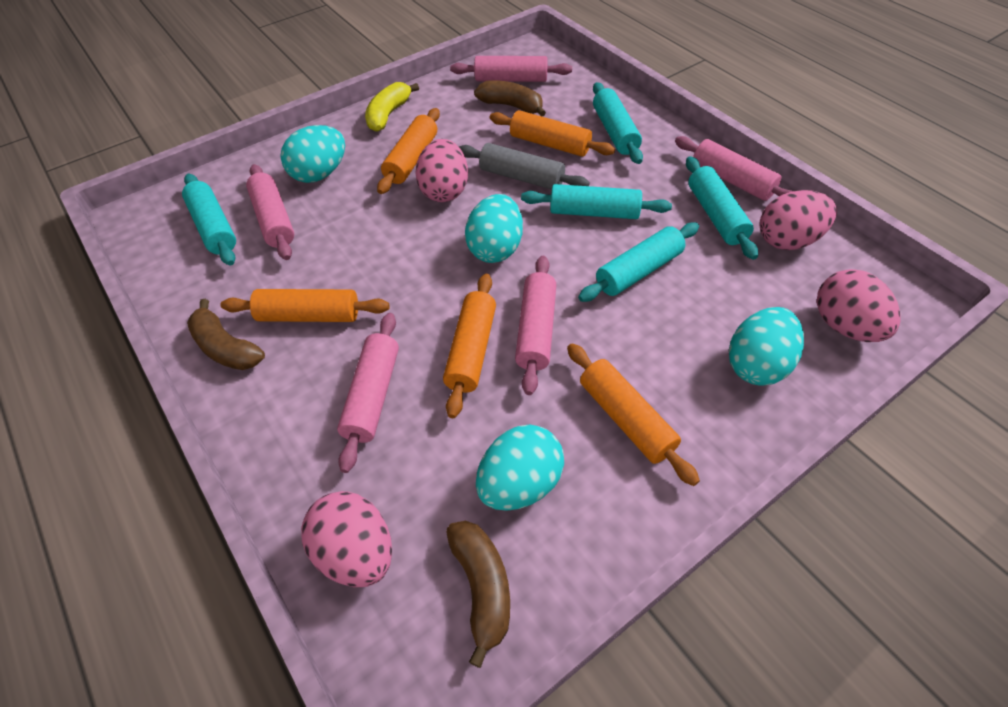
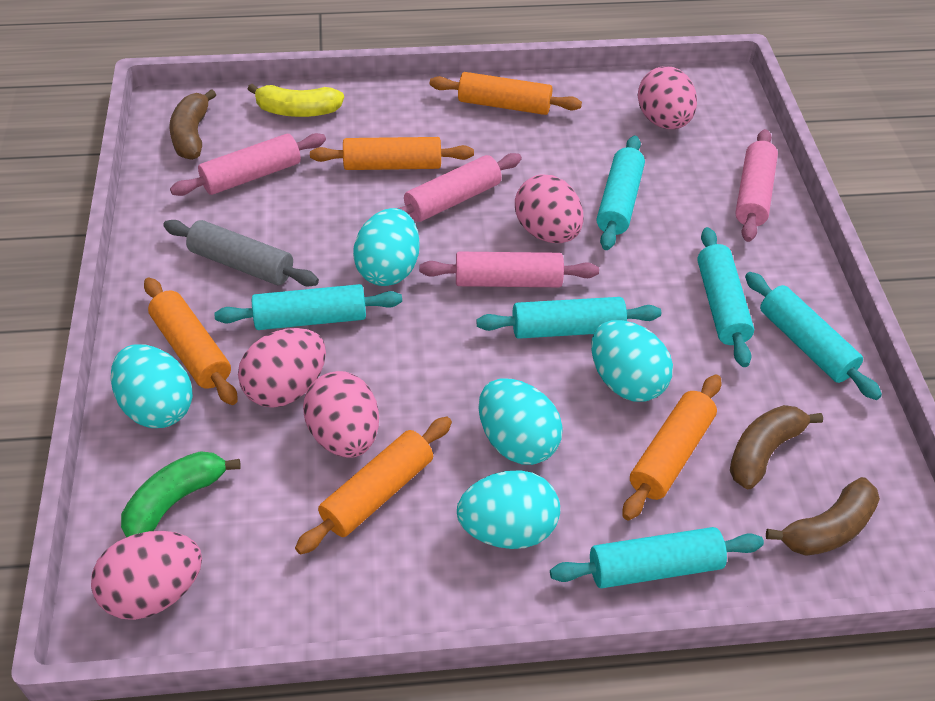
green banana: 0 -> 1
pink egg: 4 -> 5
pink rolling pin: 5 -> 4
turquoise egg: 4 -> 5
turquoise rolling pin: 5 -> 6

